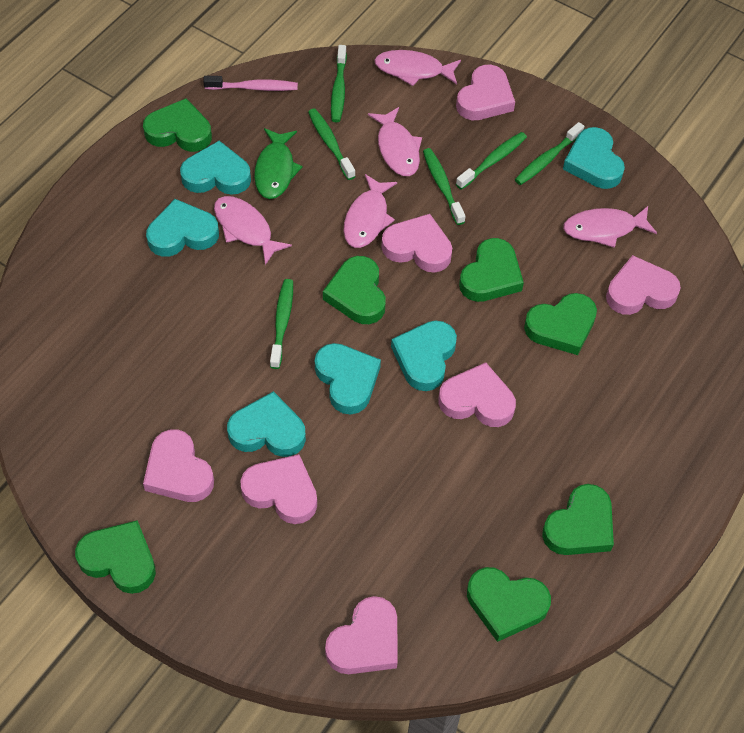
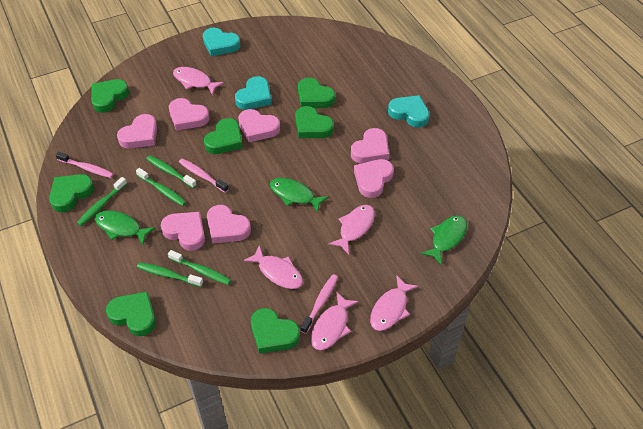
green fish: 1 -> 3
green toothbrush: 6 -> 5
pink toothbrush: 1 -> 3
turquoise heart: 6 -> 3

